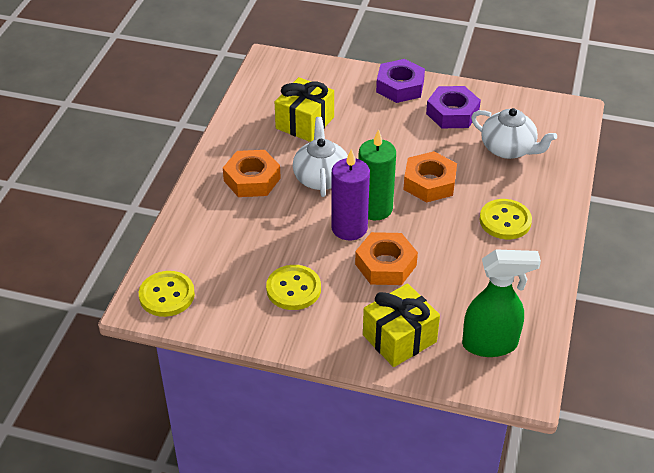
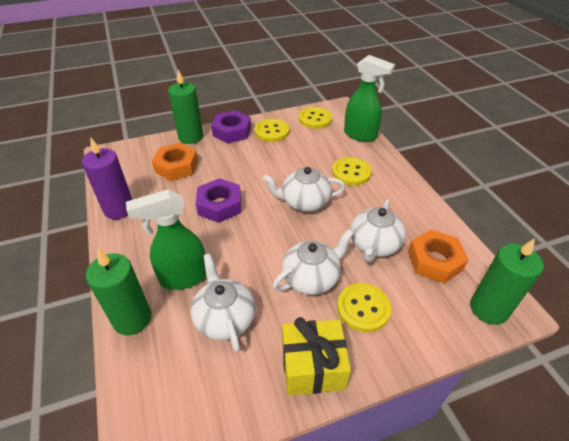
green candle: 1 -> 3
green spray bottle: 1 -> 2
orange nut: 3 -> 2
white teapot: 2 -> 4
yellow button: 3 -> 4
yellow gift: 2 -> 1

